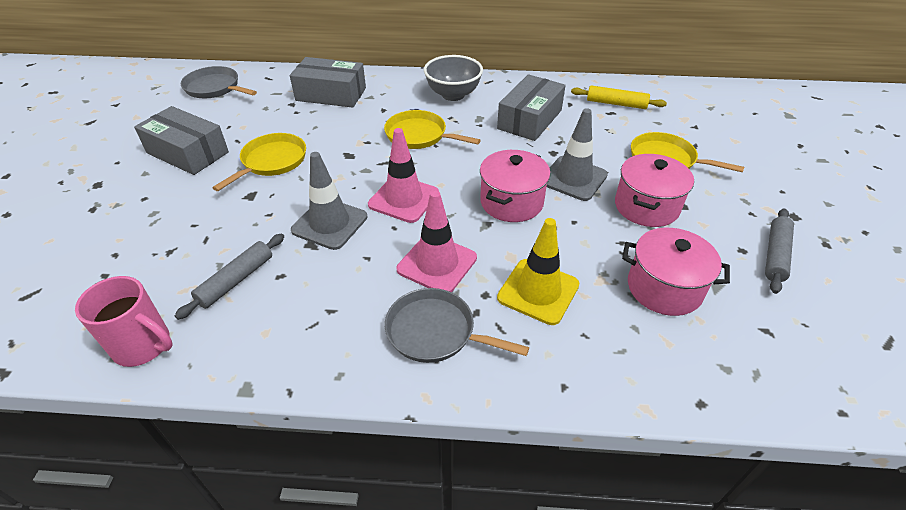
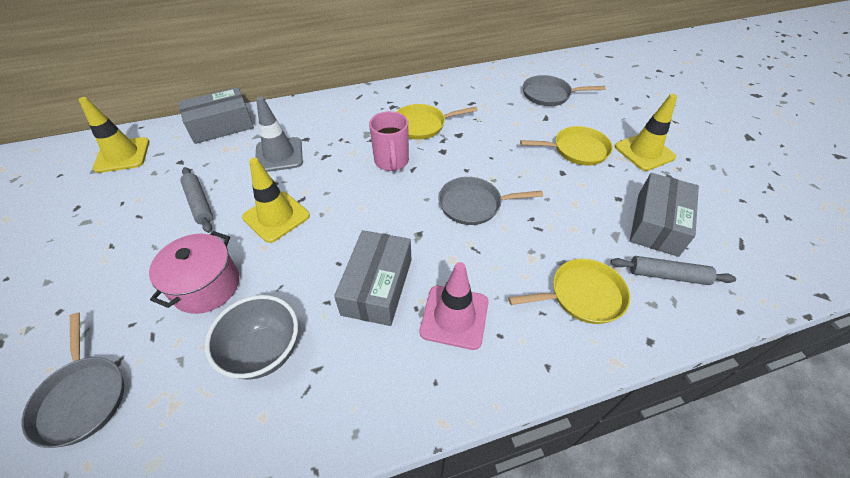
grey pan: 2 -> 3
grey traffic cone: 2 -> 1
pink pot: 3 -> 1
pink traffic cone: 2 -> 1
yellow rolling pin: 1 -> 0
yellow traffic cone: 1 -> 3

